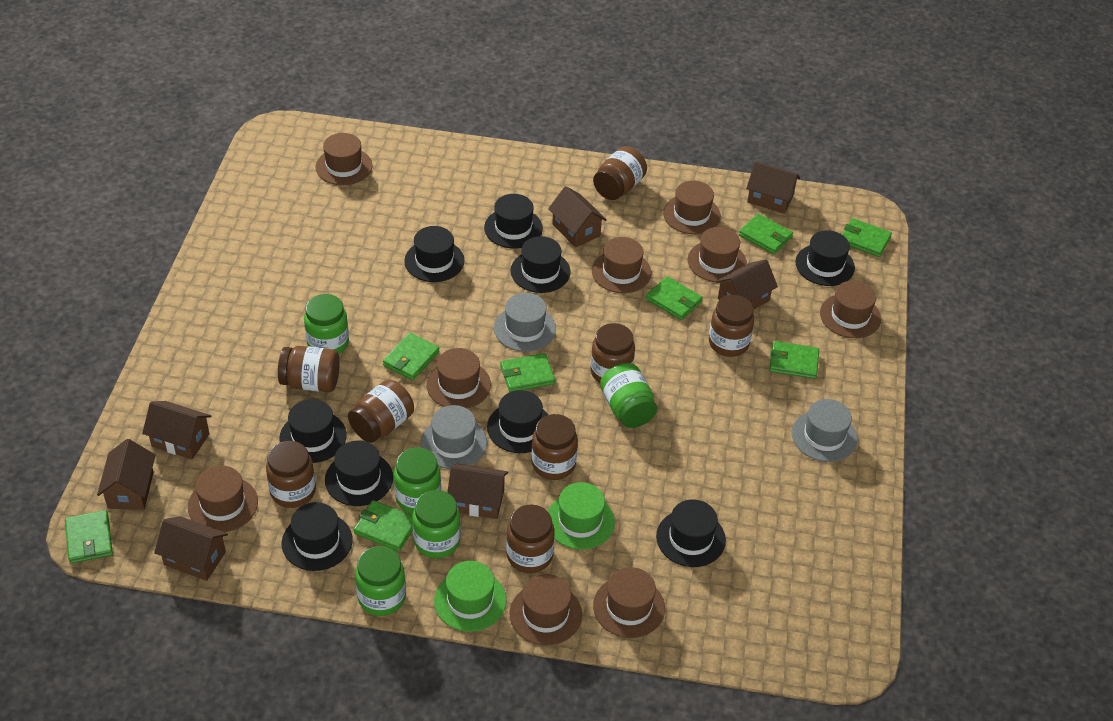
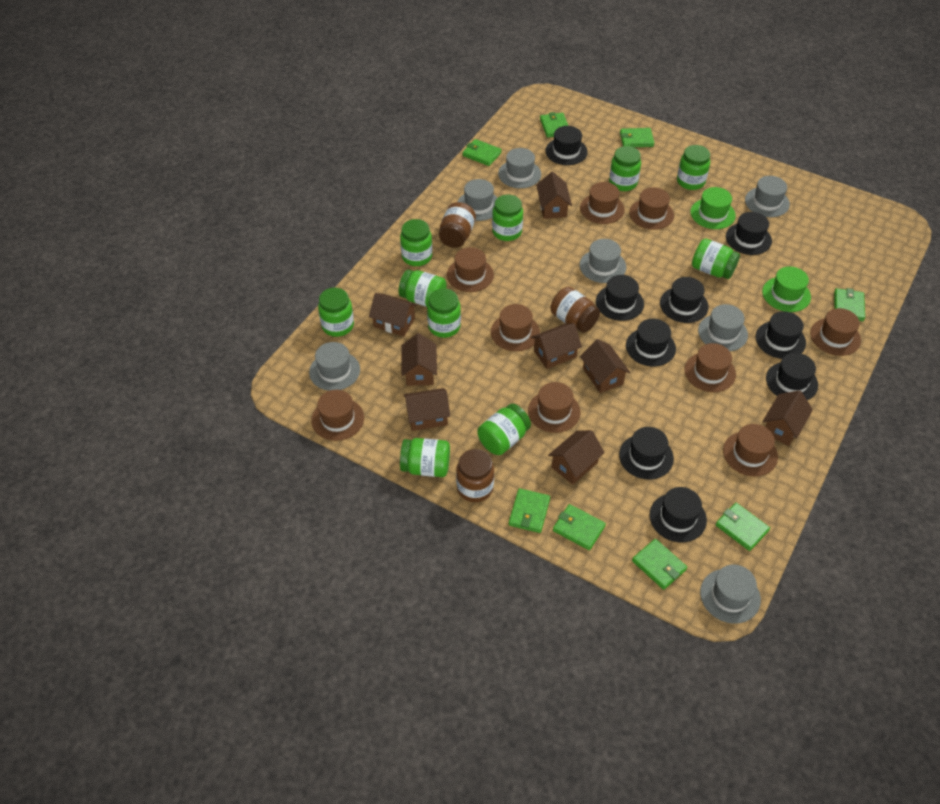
brown house: 7 -> 8
brown jar: 8 -> 3
green jar: 5 -> 10
grey hat: 3 -> 7

